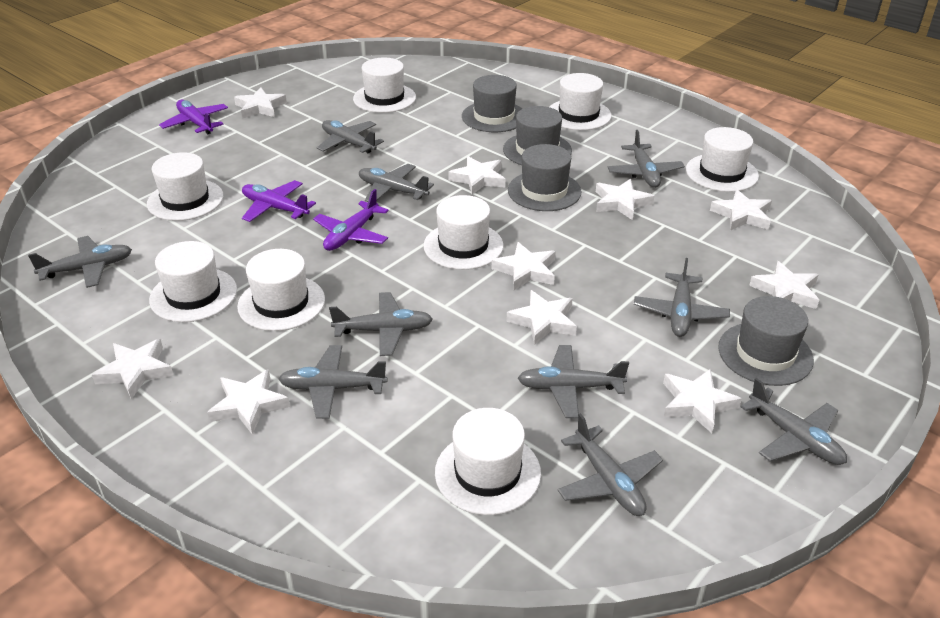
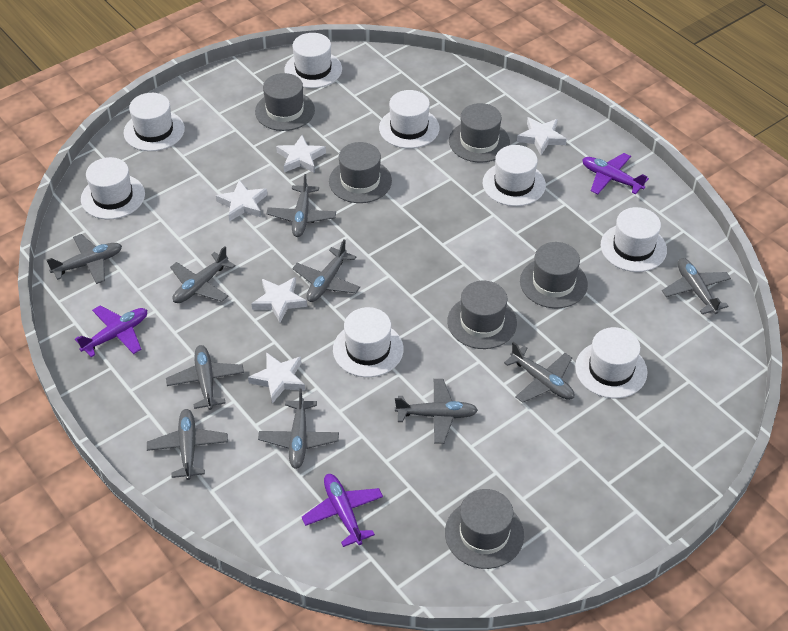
grey hat: 4 -> 6
white star: 10 -> 5

